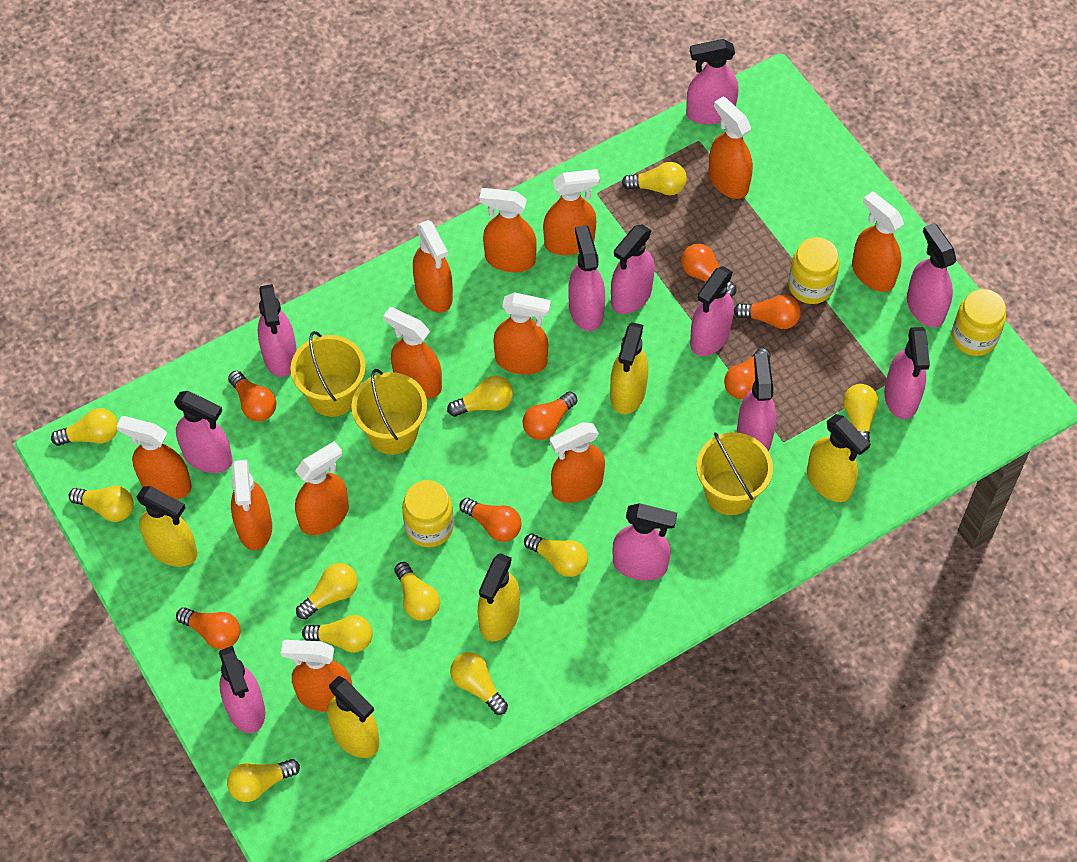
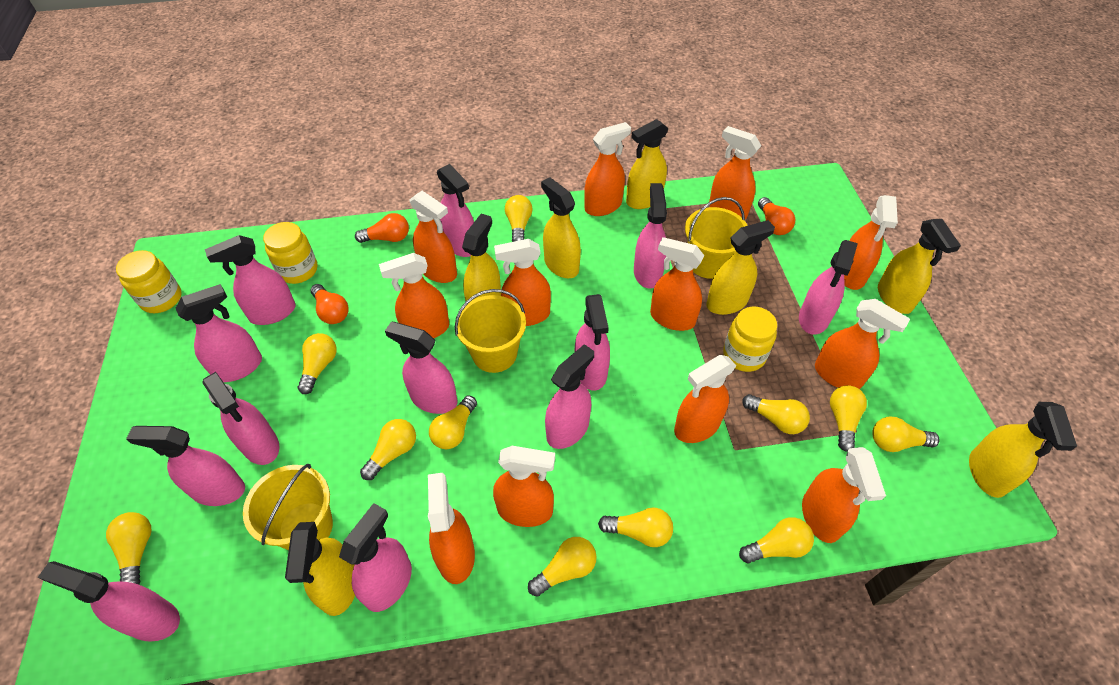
orange light bulb: 7 -> 3
pink spray bottle: 11 -> 12
yellow spray bottle: 5 -> 7

